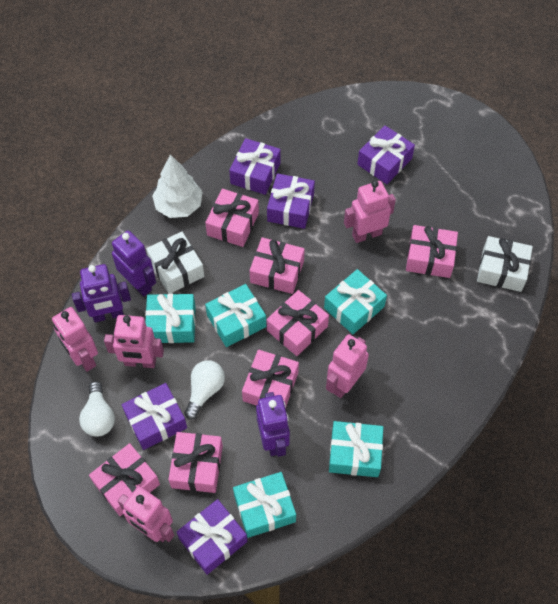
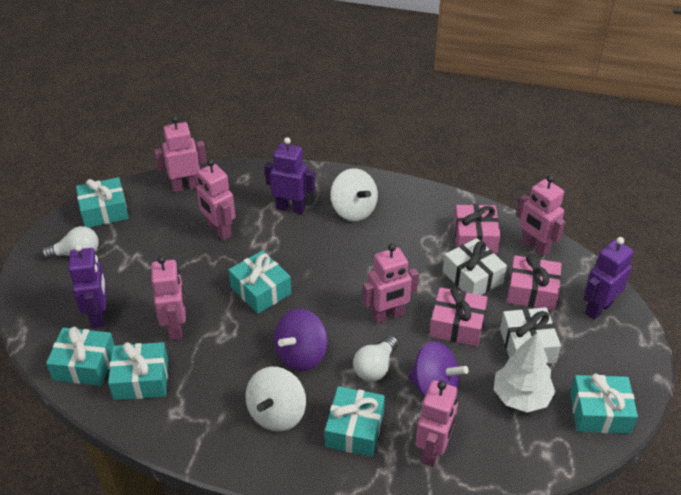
pink gift: 7 -> 3
pink robot: 5 -> 6
purple gift: 5 -> 0
purple spinning top: 0 -> 2
turquoise gift: 5 -> 6
white spinning top: 0 -> 2

